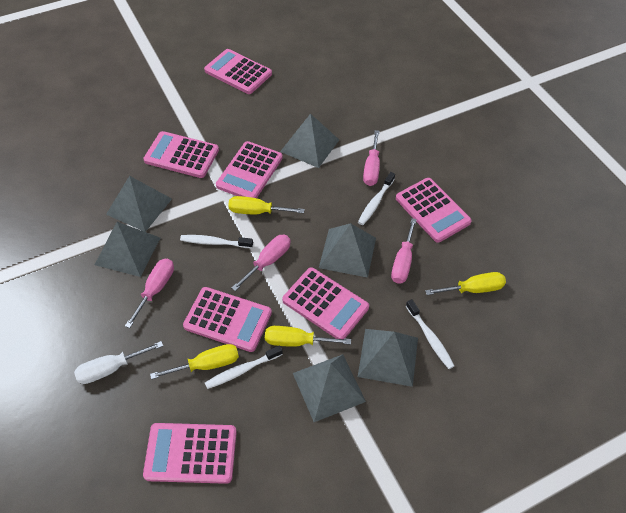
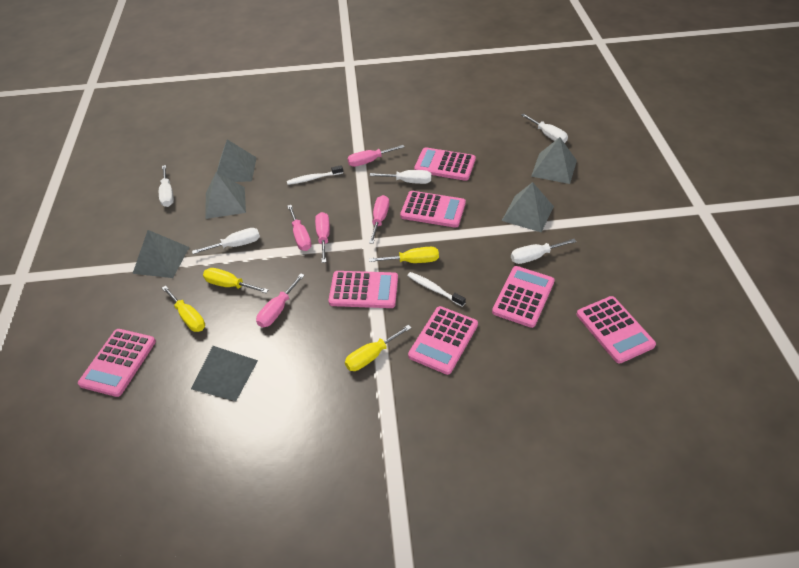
pink screwdriver: 4 -> 5
white screwdriver: 1 -> 5
white toothbrush: 4 -> 2

